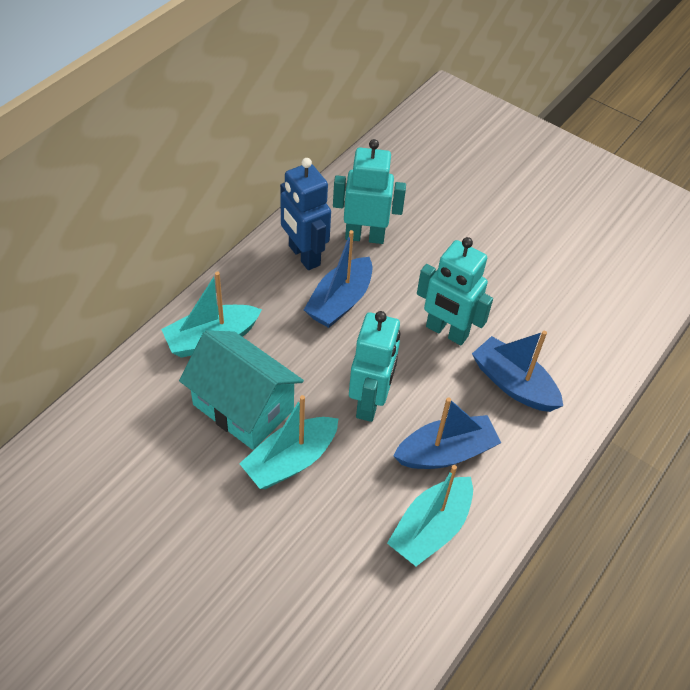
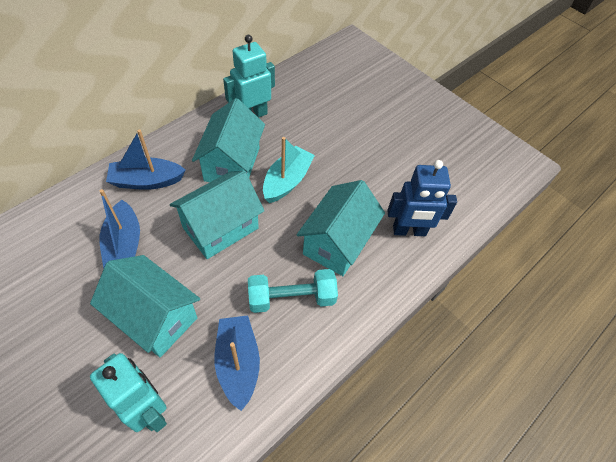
turquoise boat: 3 -> 1
turquoise dumbbell: 0 -> 1
turquoise house: 1 -> 4
turquoise robot: 3 -> 2

